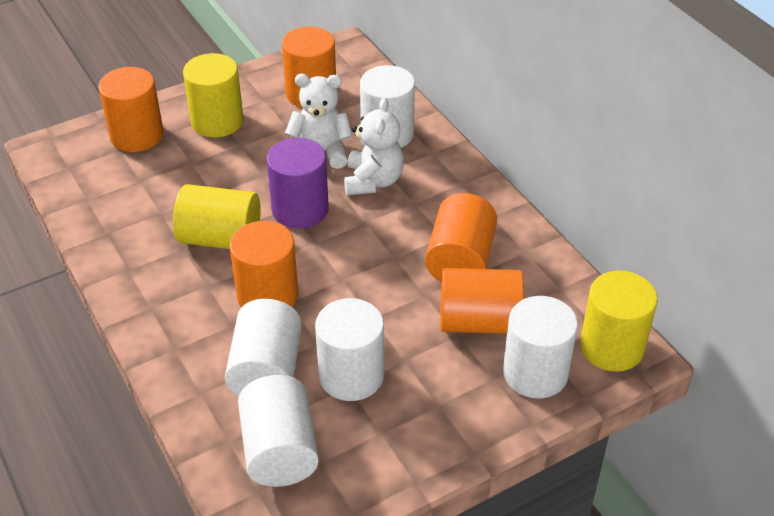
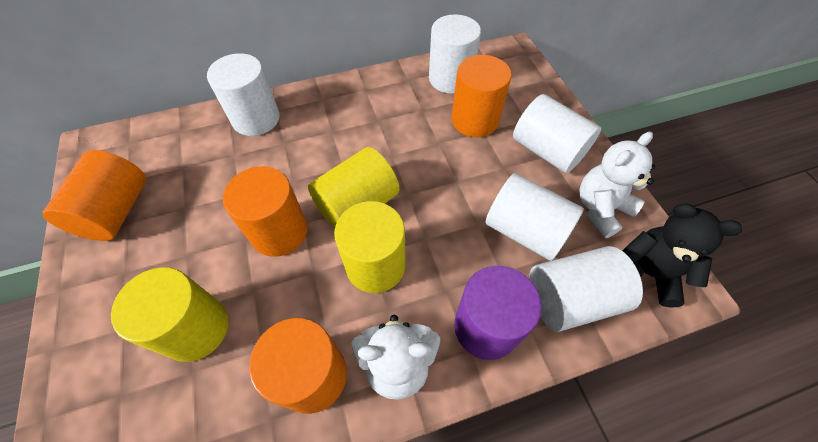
black teddy bear: 0 -> 1
orange cylinder: 5 -> 4

